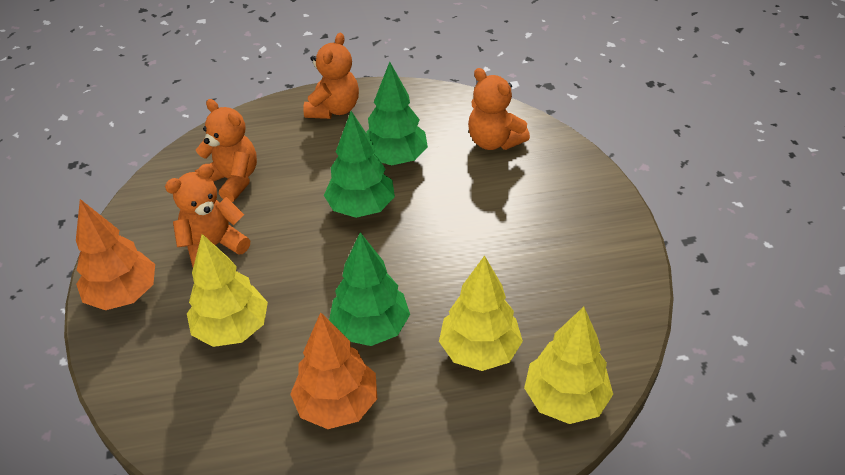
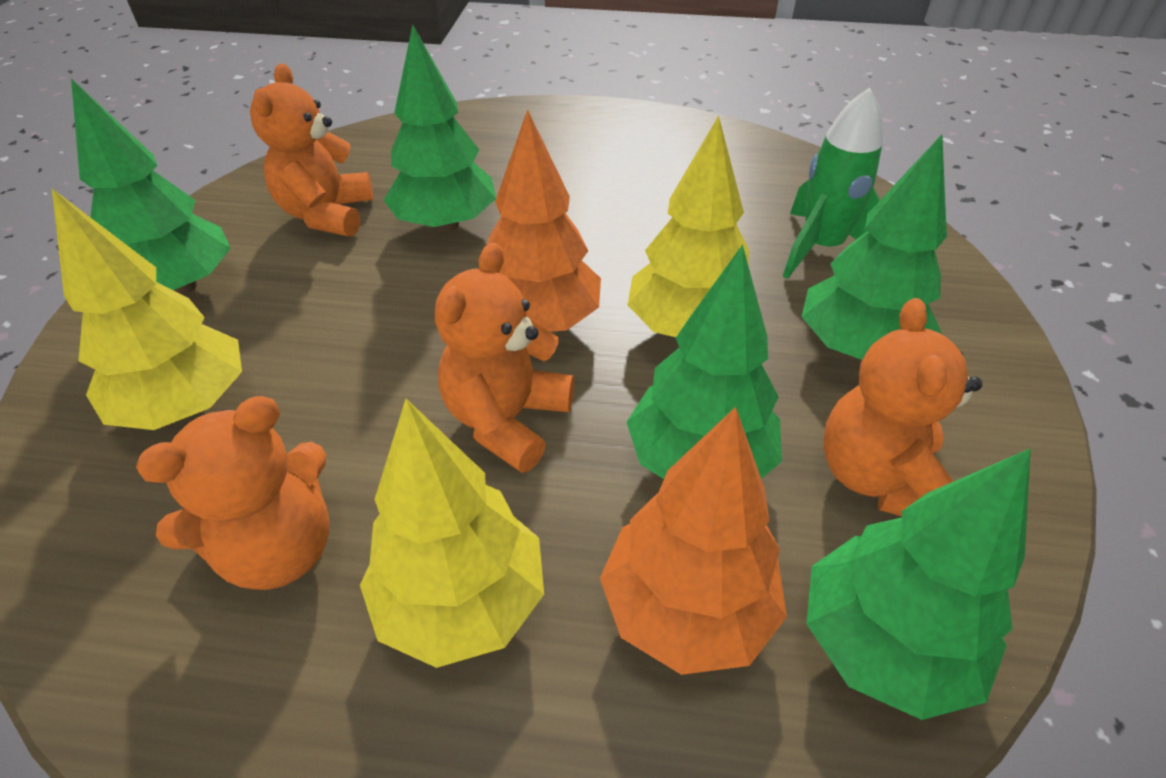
green rocket: 0 -> 1
green tree: 3 -> 5

